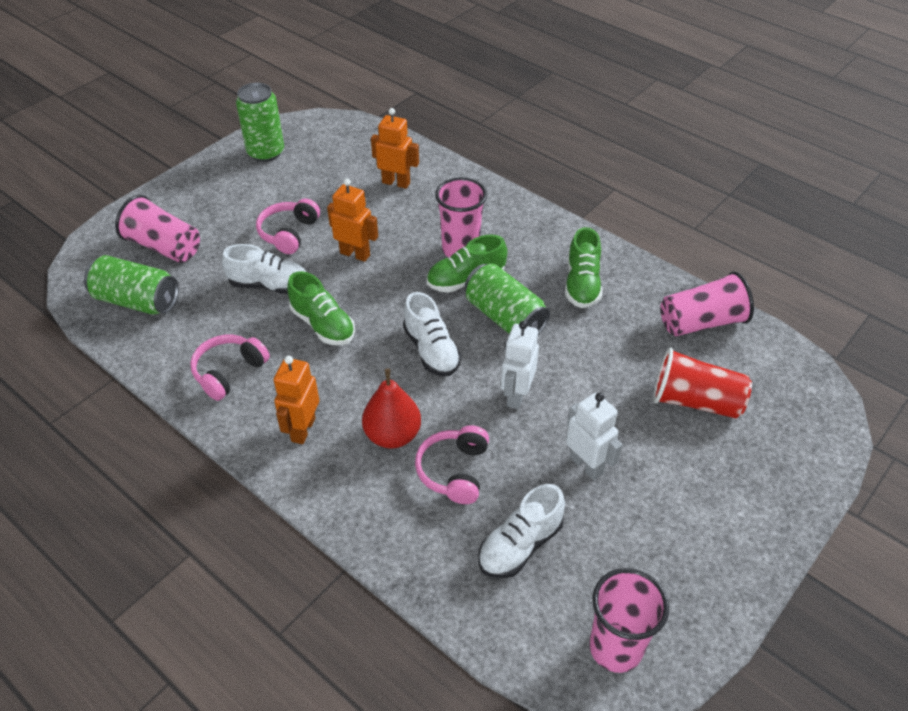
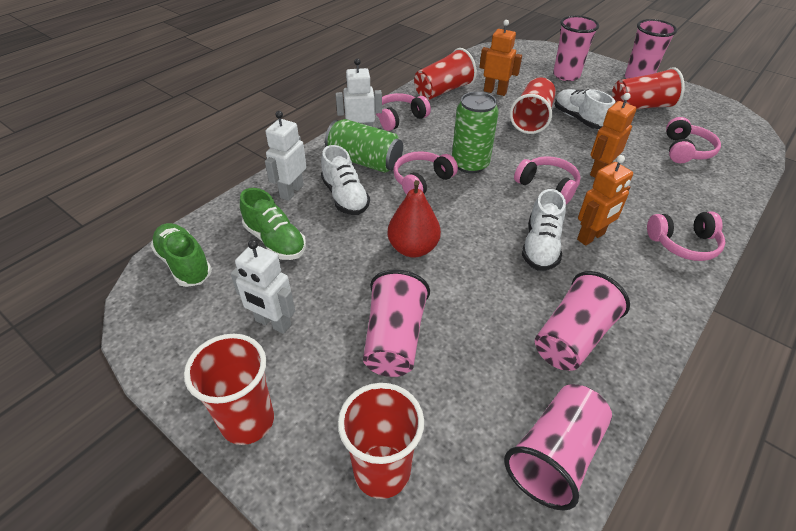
green can: 3 -> 2
green shoe: 3 -> 2
pink cup: 4 -> 5
pink headphones: 3 -> 5
red cup: 1 -> 5
white robot: 2 -> 3

